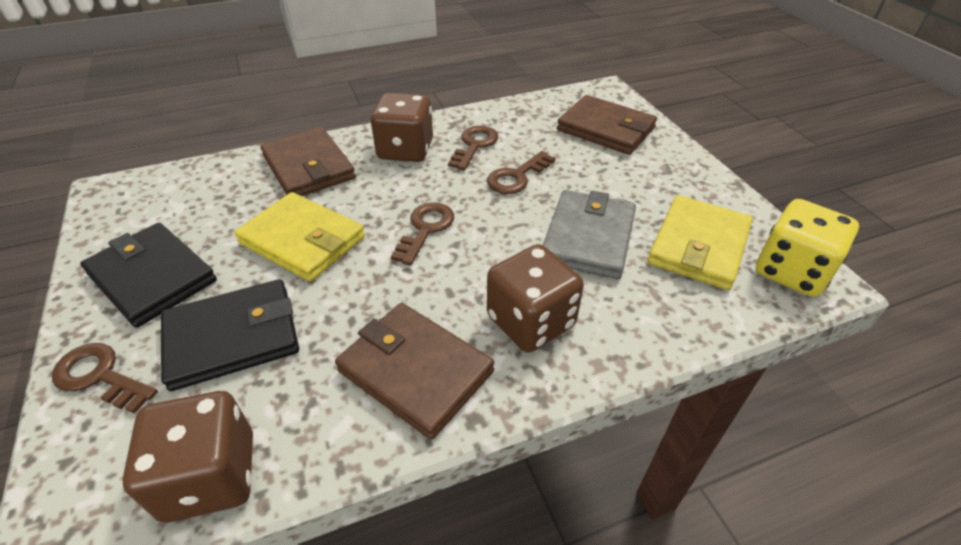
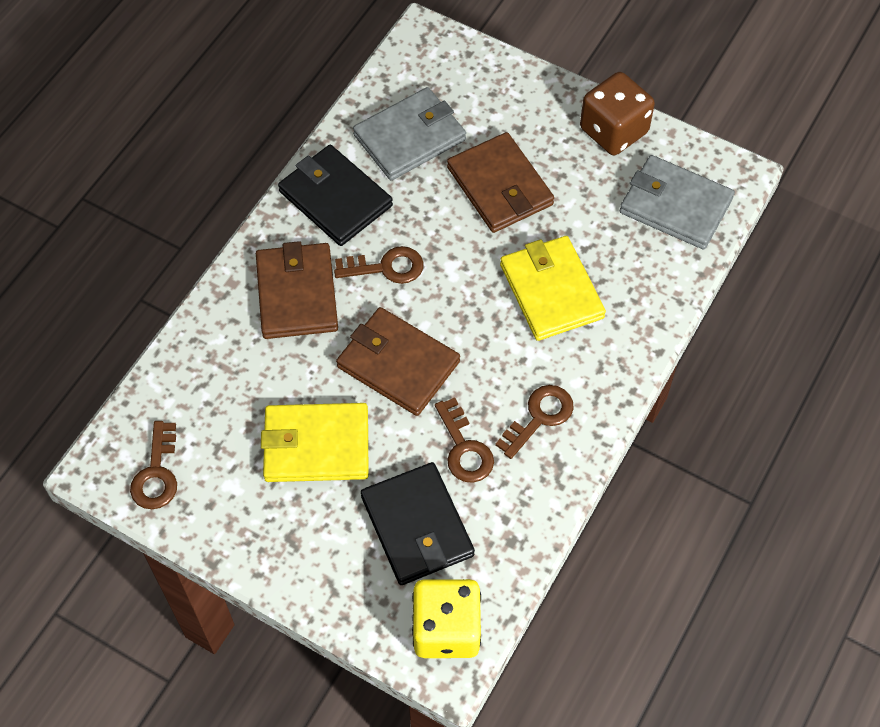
brown dice: 3 -> 1
grey wallet: 1 -> 2

